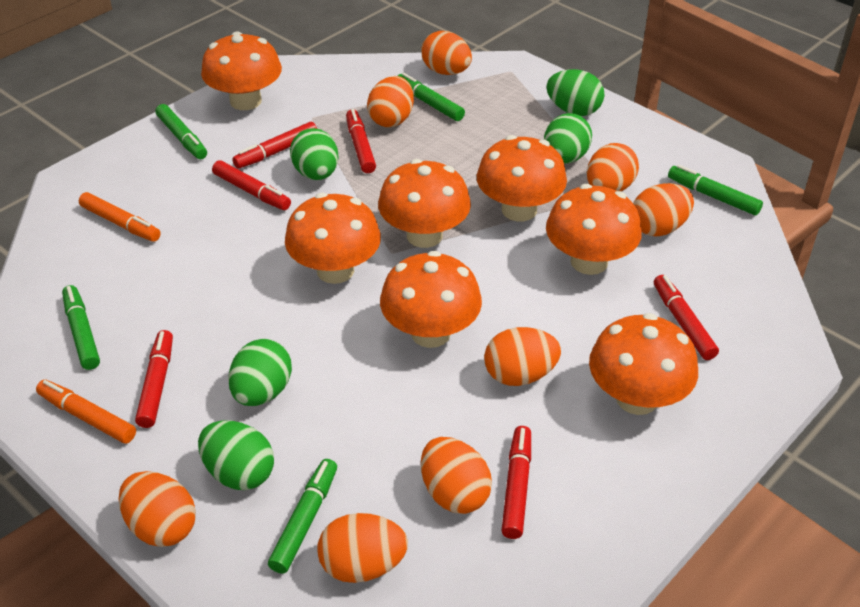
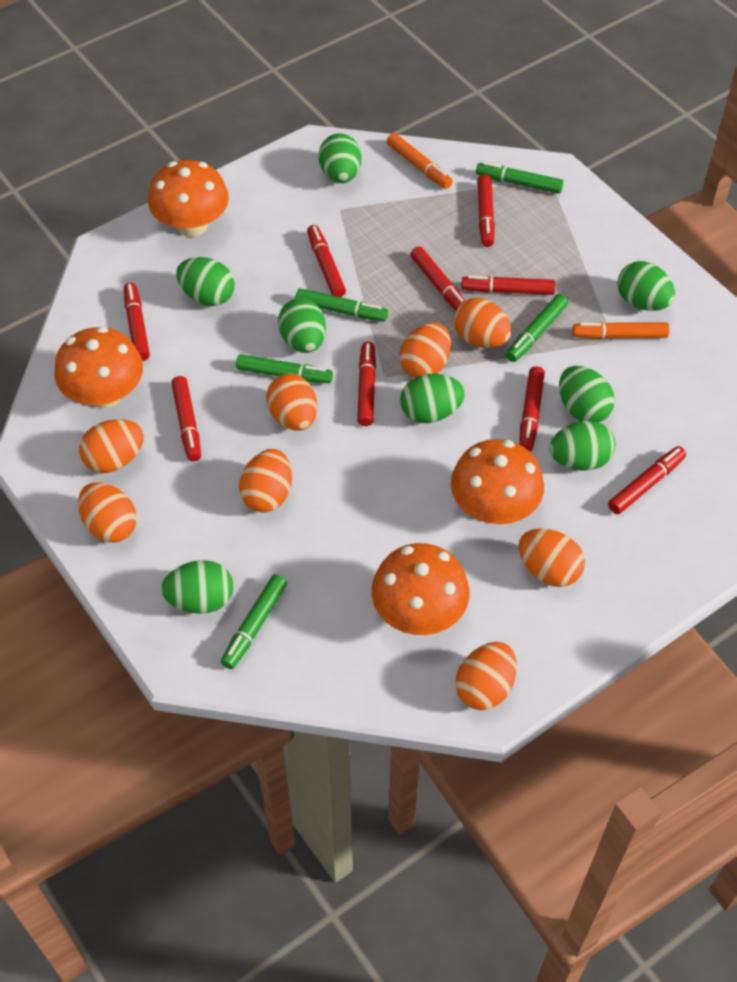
green egg: 5 -> 8
orange mushroom: 7 -> 4
red marker: 6 -> 9

